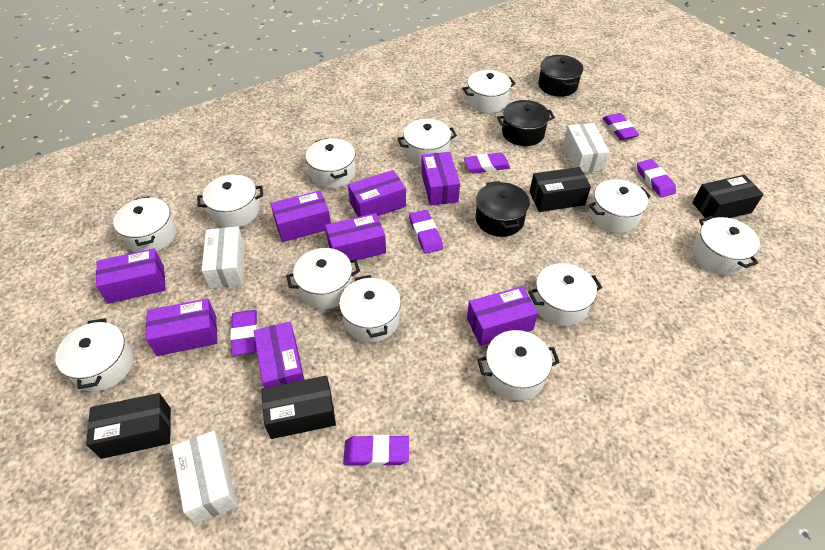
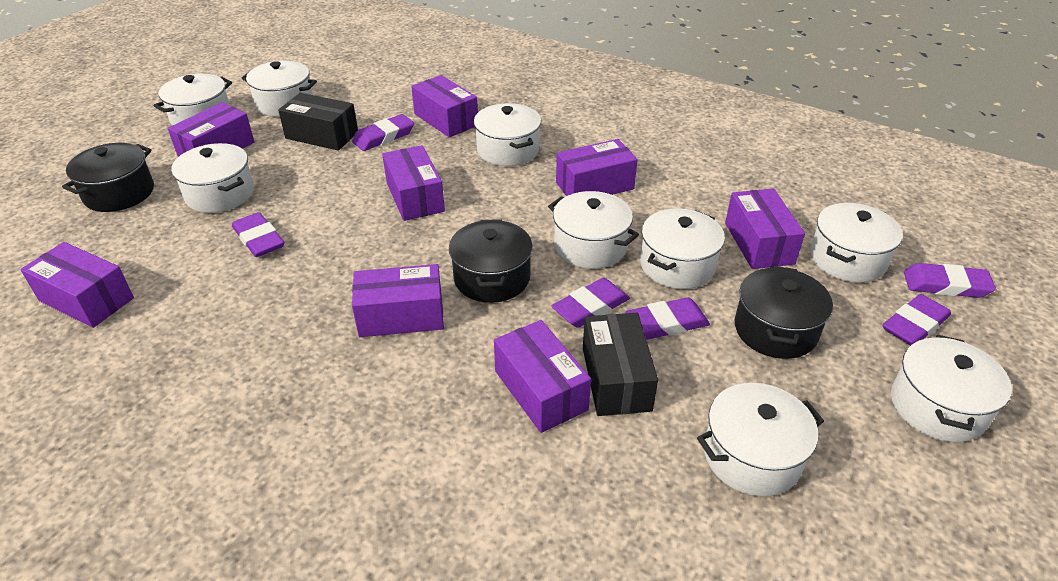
black box: 4 -> 2
white box: 3 -> 0
white pot: 12 -> 9

